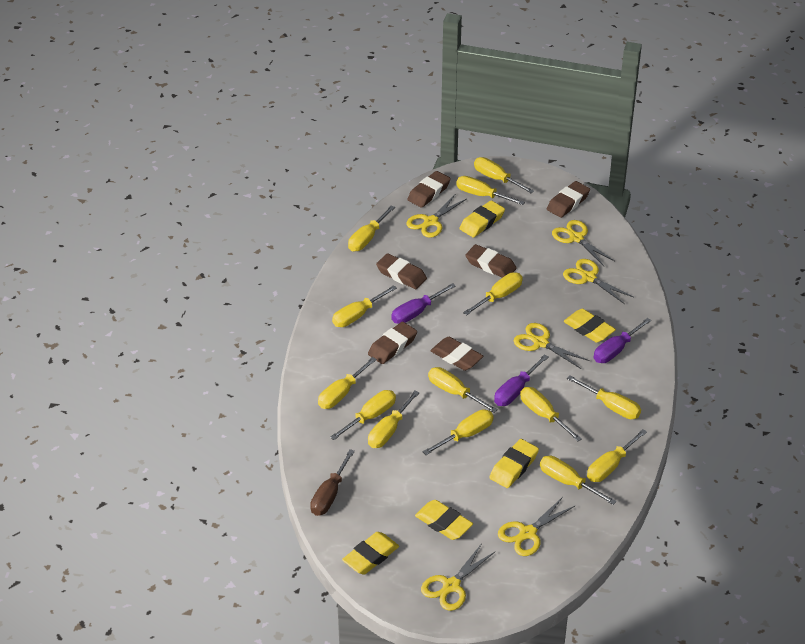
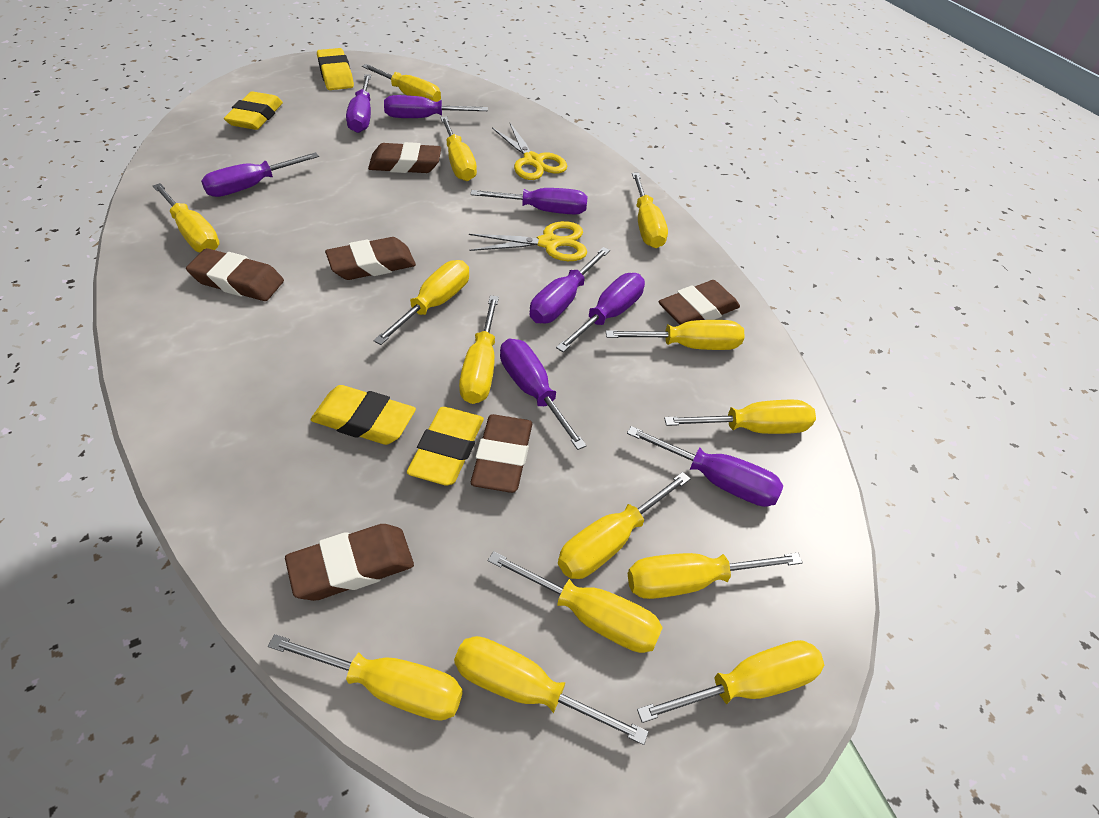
brown screwdriver: 1 -> 0
purple screwdriver: 3 -> 8
yellow eraser: 5 -> 4
yellow scissors: 6 -> 2

